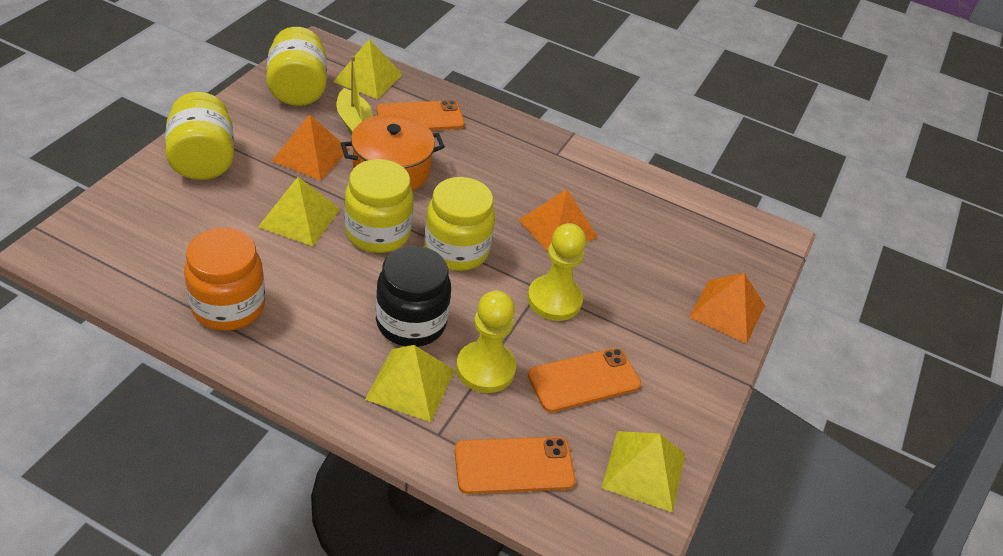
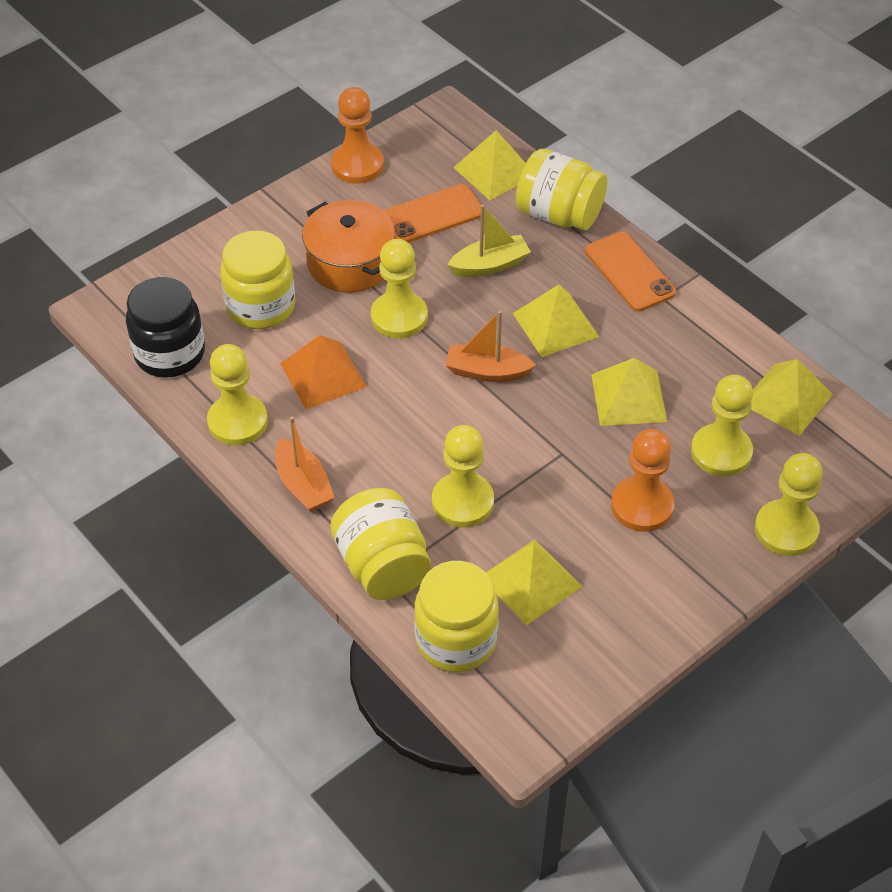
orange boat: 0 -> 2
orange jar: 1 -> 0
orange pawn: 0 -> 2
orange phone: 3 -> 2
orange pyramid: 3 -> 1
yellow pawn: 2 -> 5
yellow pyramid: 4 -> 5

